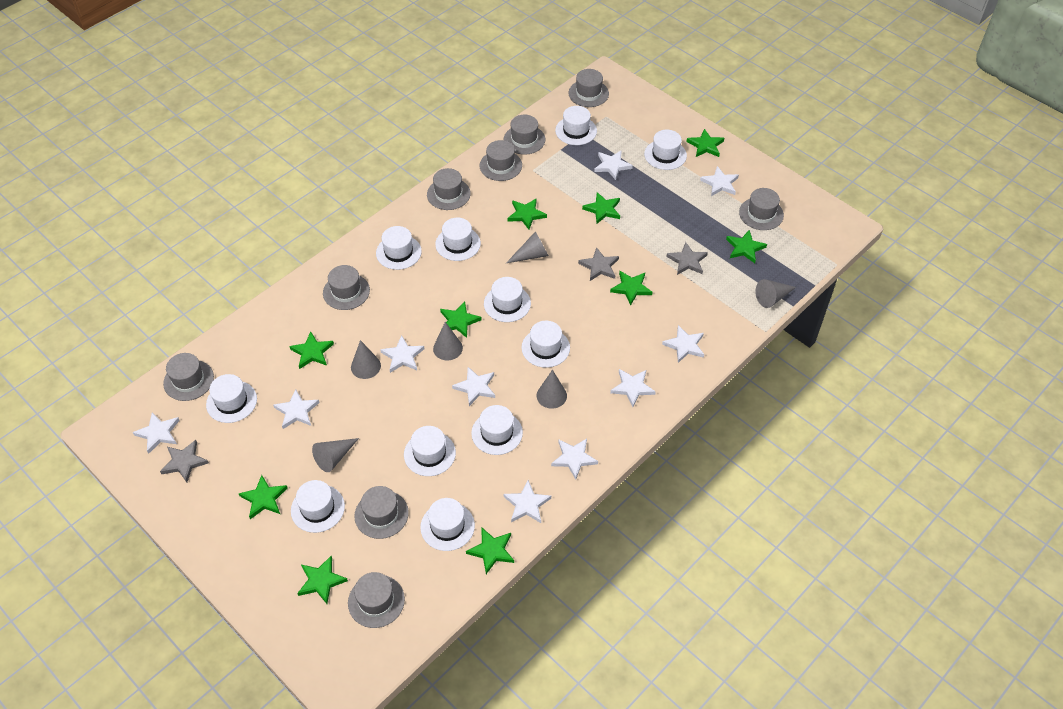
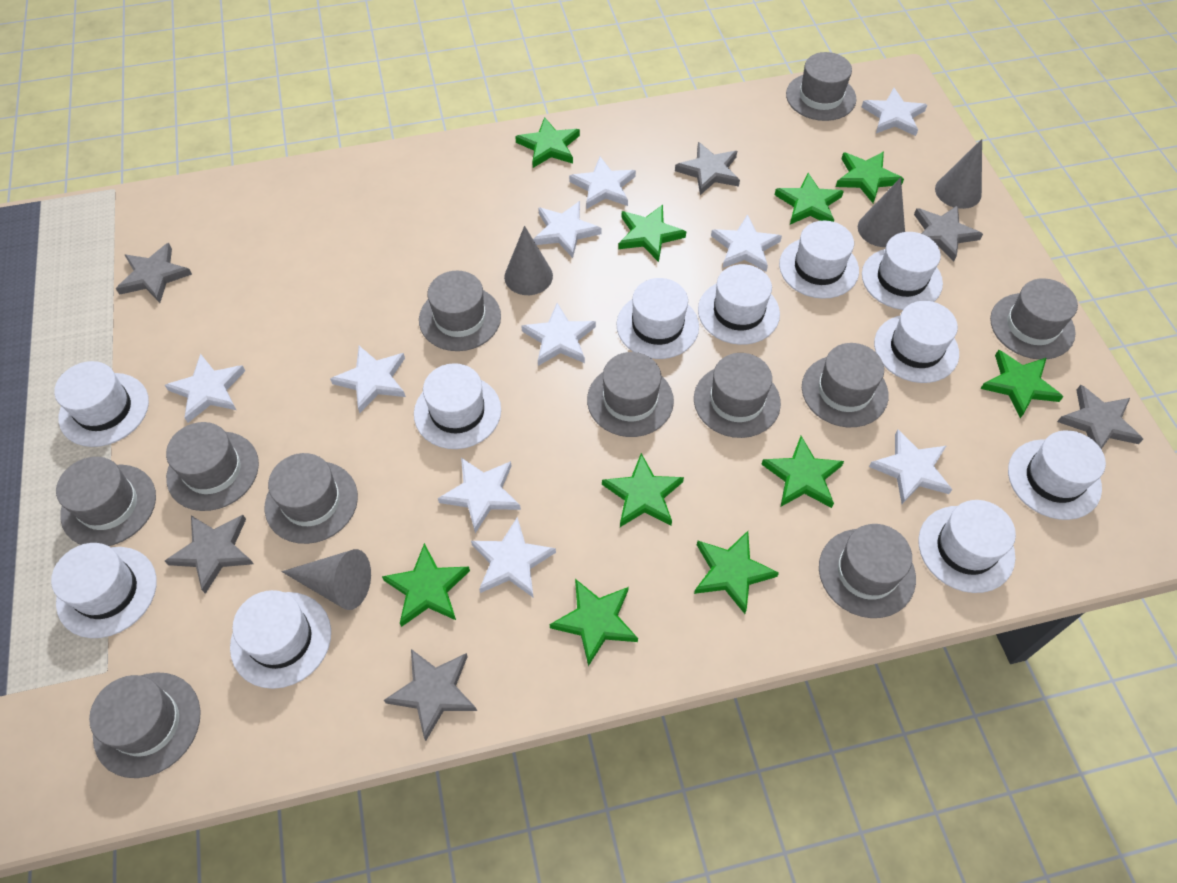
grey cone: 6 -> 4
grey hat: 9 -> 11
grey star: 3 -> 6

